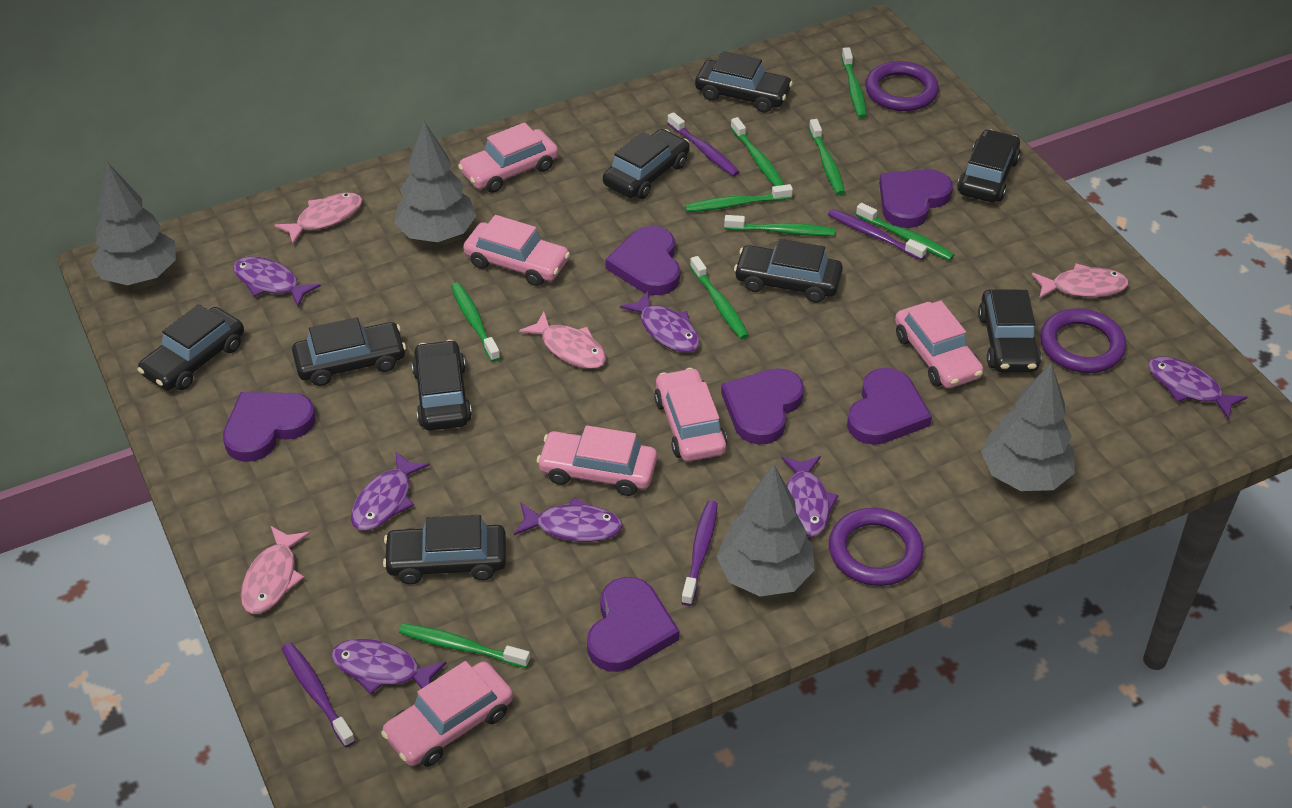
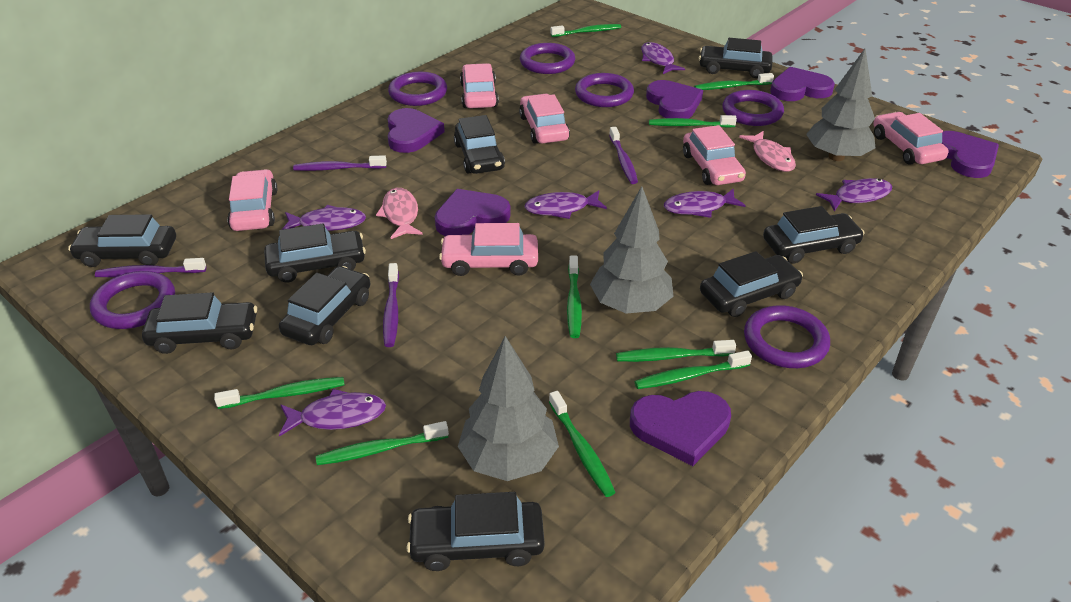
grey tree: 4 -> 3
pink fish: 4 -> 2
purple fish: 7 -> 6
purple ring: 3 -> 6

